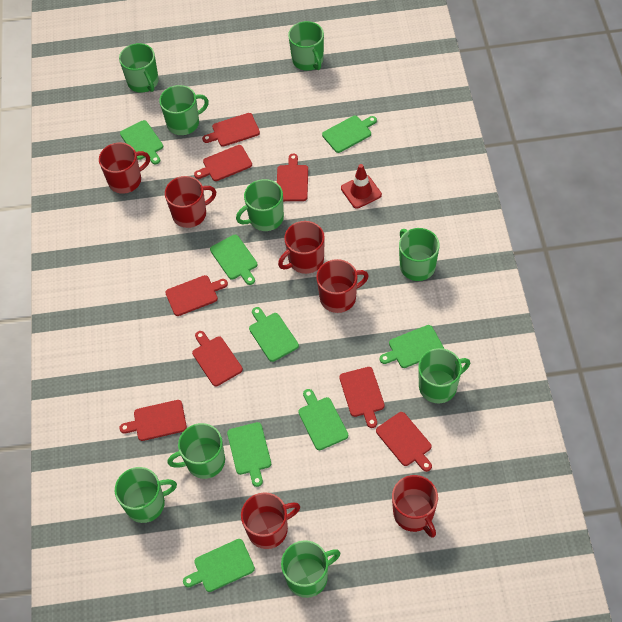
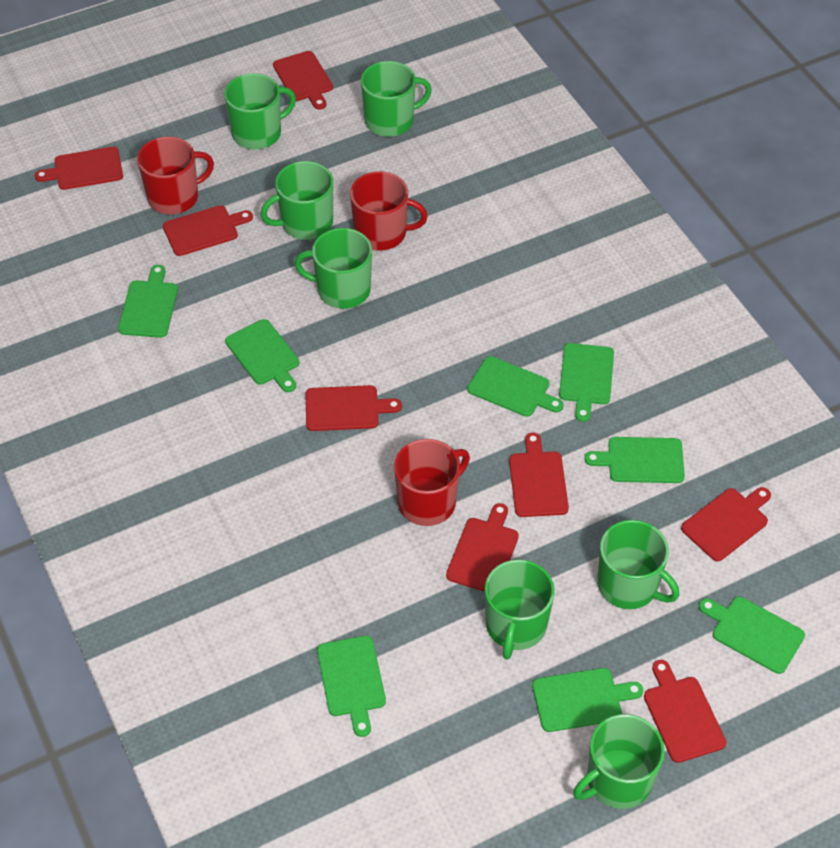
green mug: 9 -> 7
red mug: 6 -> 3
red traffic cone: 1 -> 0

